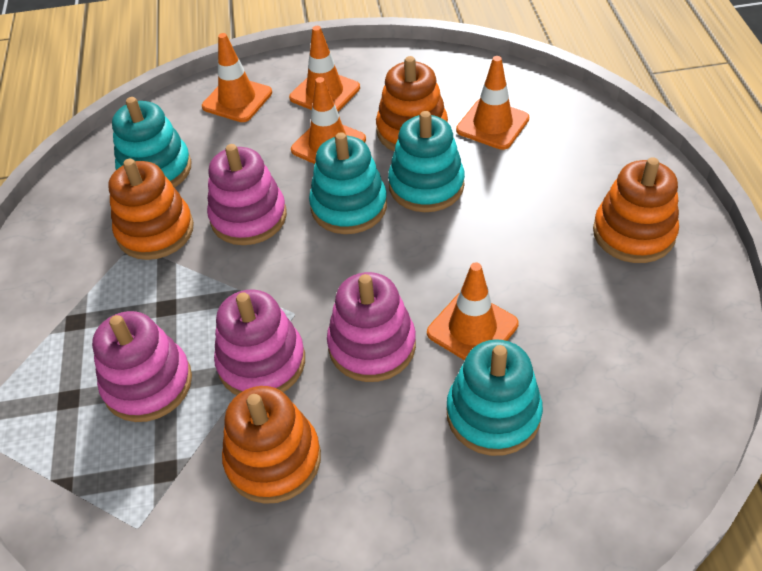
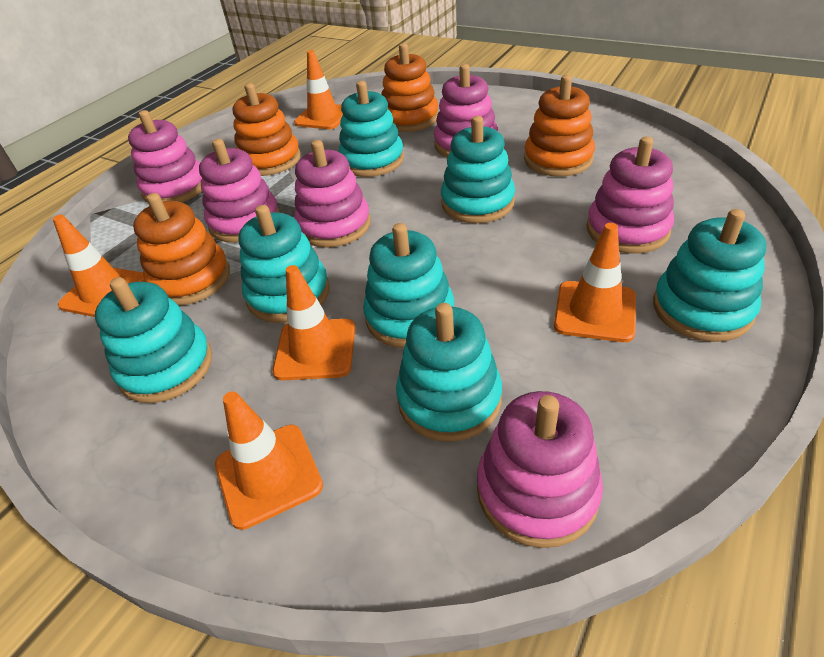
pink stacking toy: 4 -> 6
turquoise stacking toy: 4 -> 7

